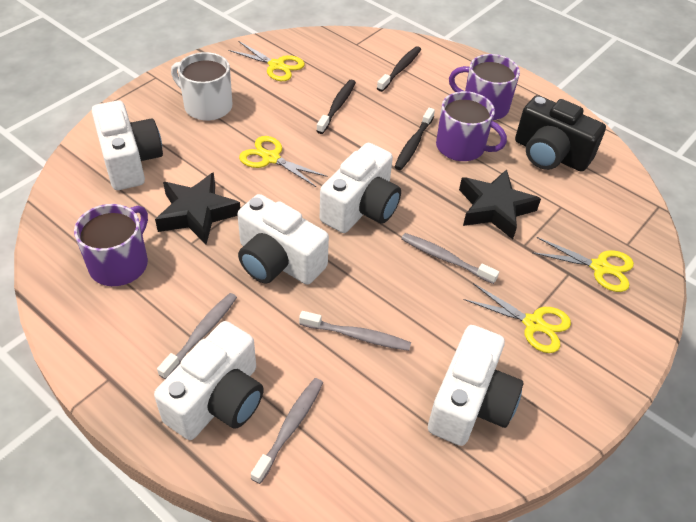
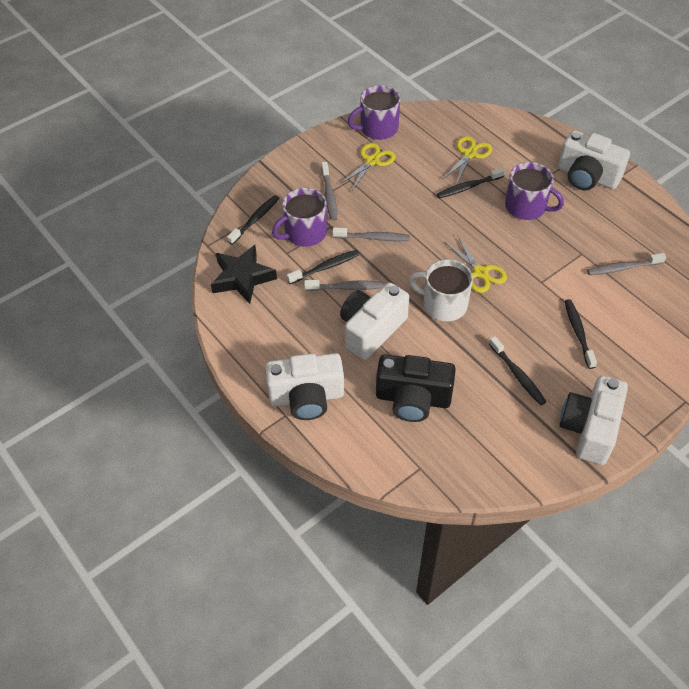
black star: 2 -> 1
black toothbrush: 3 -> 5
white camera: 5 -> 4
yellow scissors: 4 -> 3

